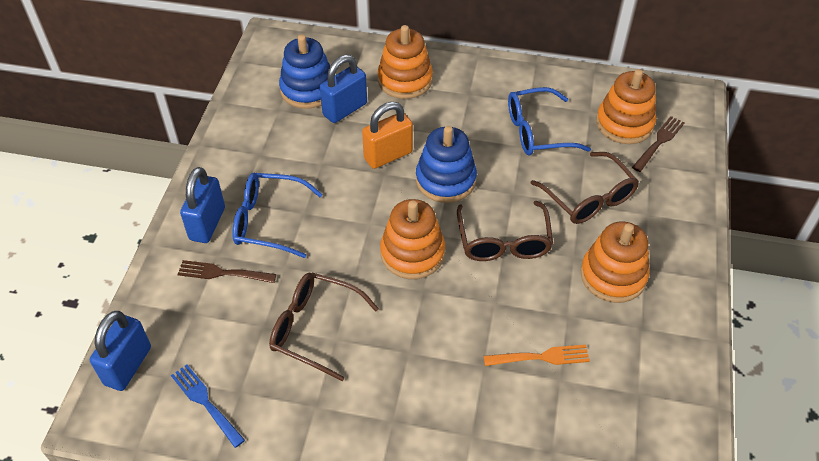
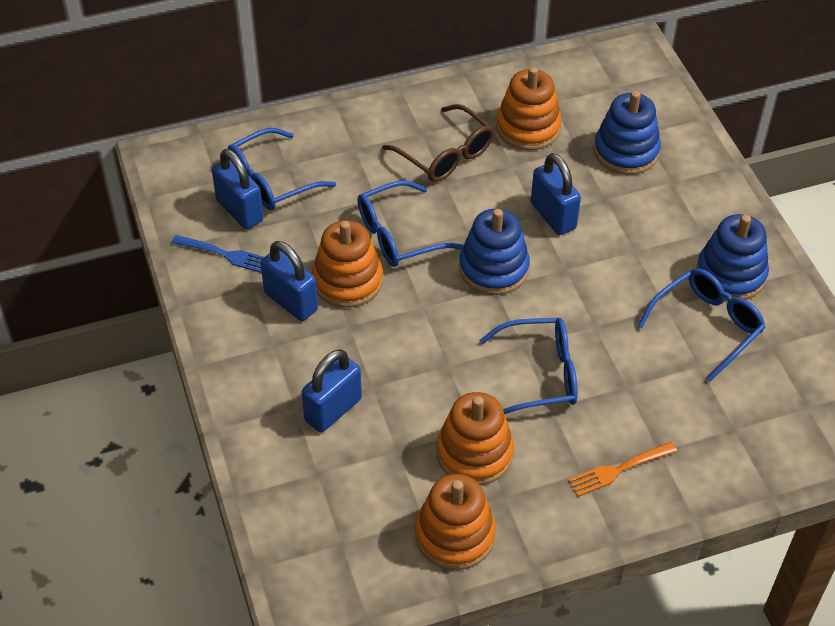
blue glasses: 2 -> 4
blue padlock: 3 -> 4
blue stacking toy: 2 -> 3
brown fork: 2 -> 0
brown glasses: 3 -> 1
orange padlock: 1 -> 0

